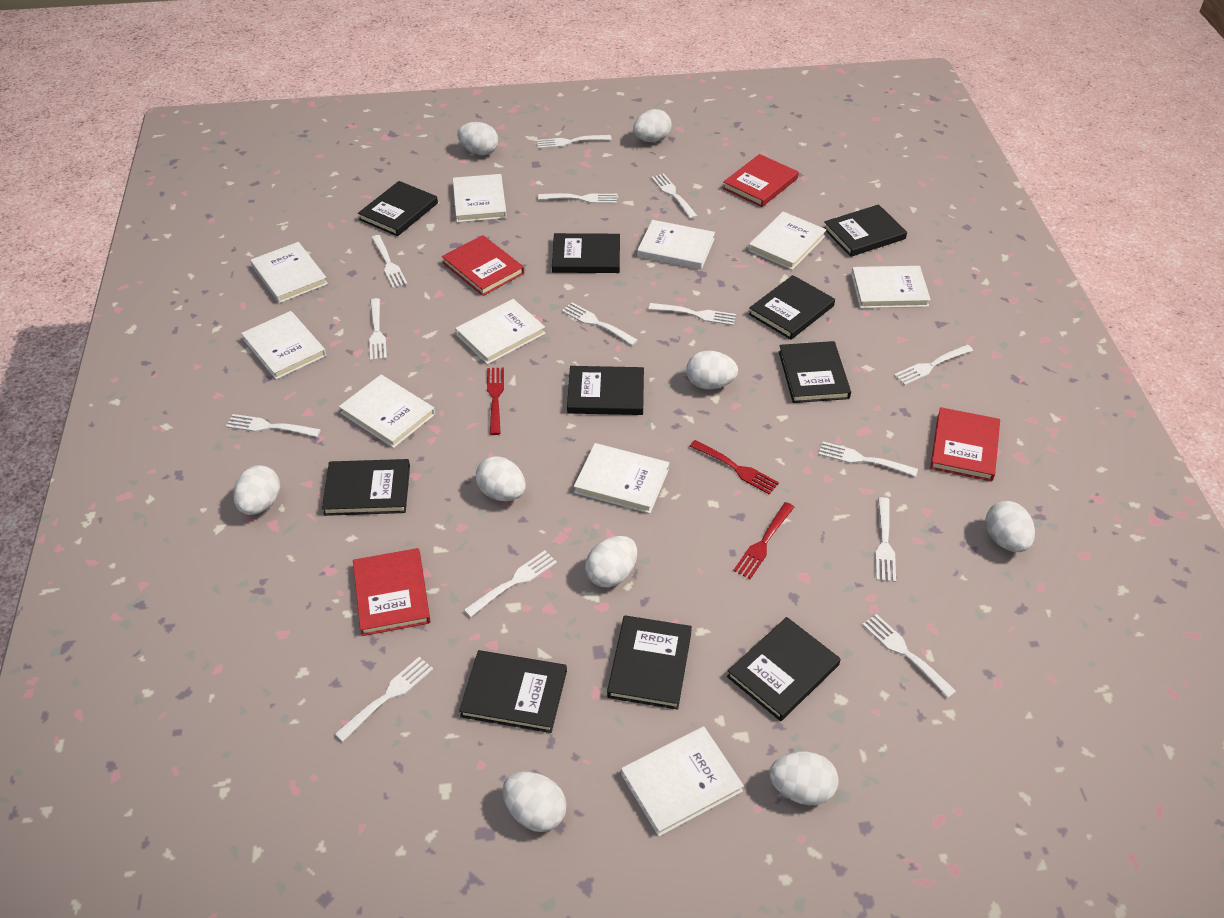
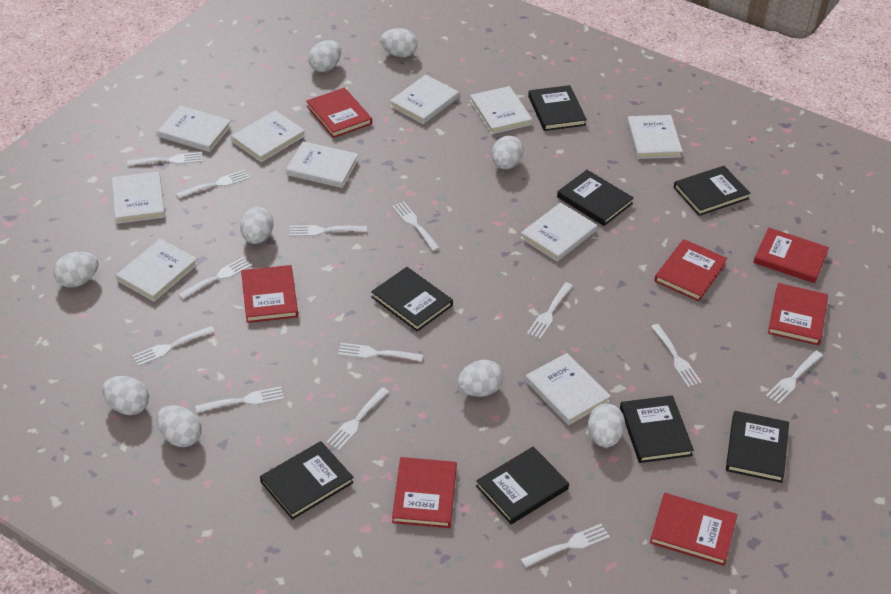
black book: 10 -> 8
red book: 4 -> 7
red fork: 3 -> 0
white fork: 14 -> 13

